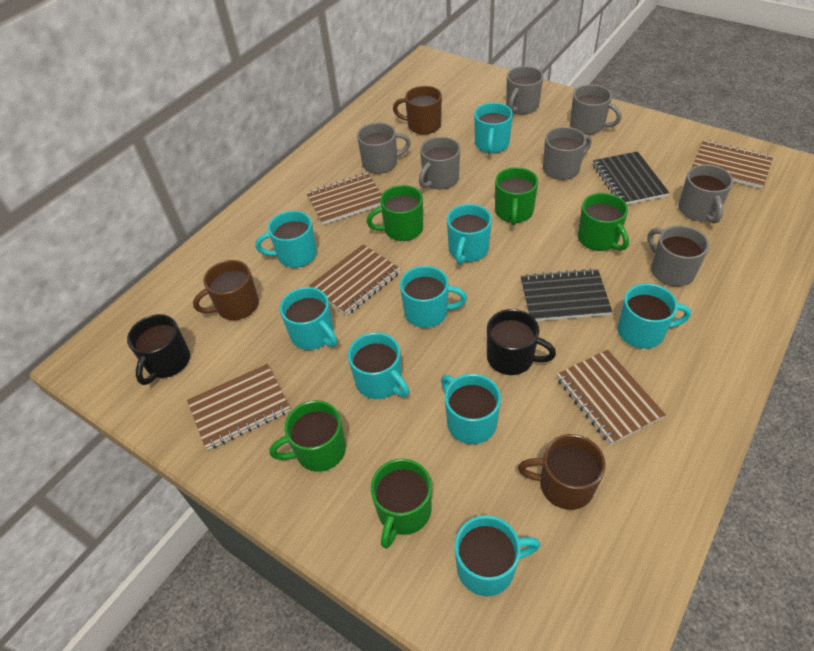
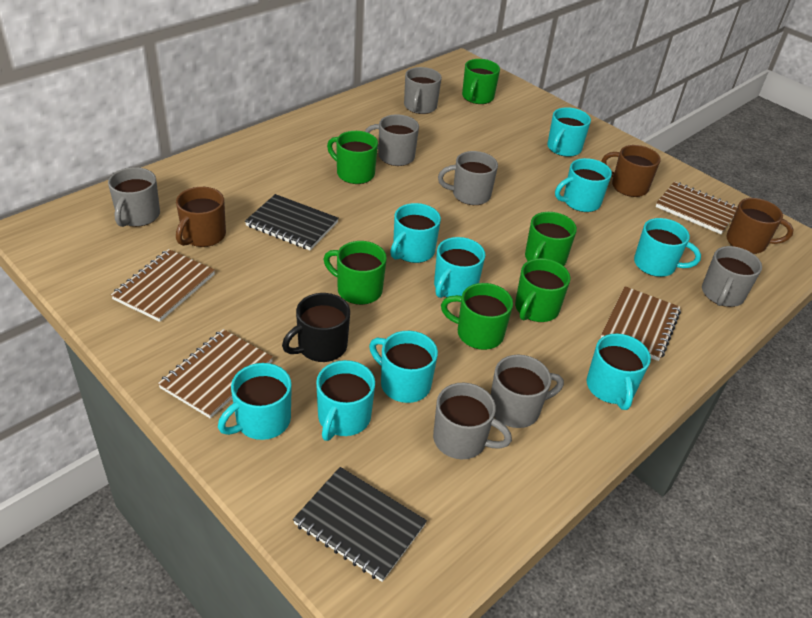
black mug: 2 -> 1
brown notebook: 5 -> 4
green mug: 5 -> 6

